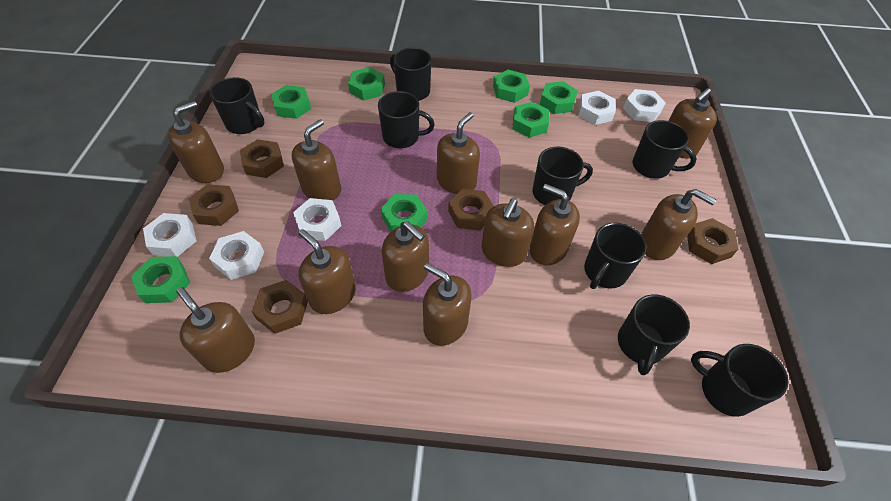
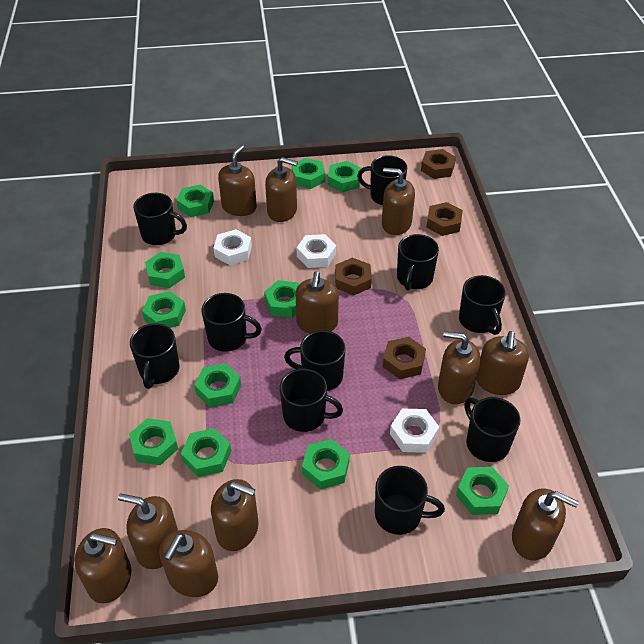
black mug: 8 -> 10
brown nut: 5 -> 4
green nut: 7 -> 11
white nut: 5 -> 3

